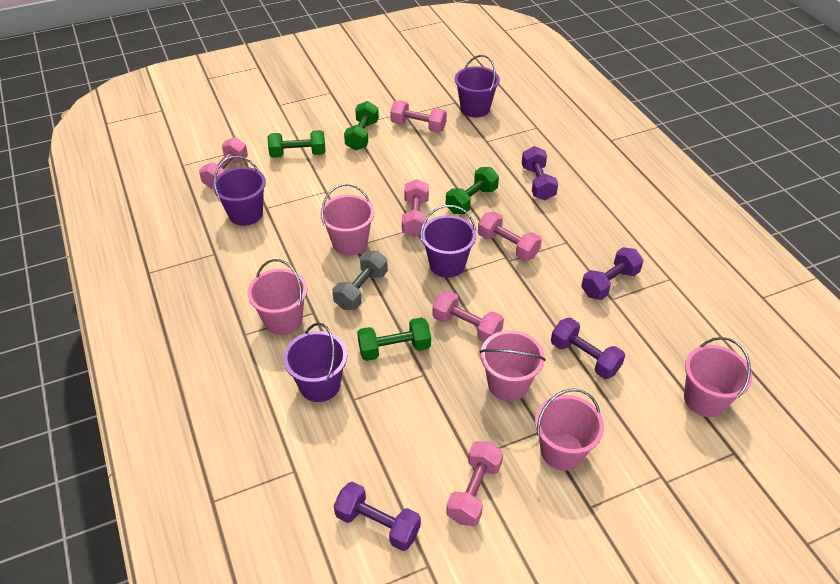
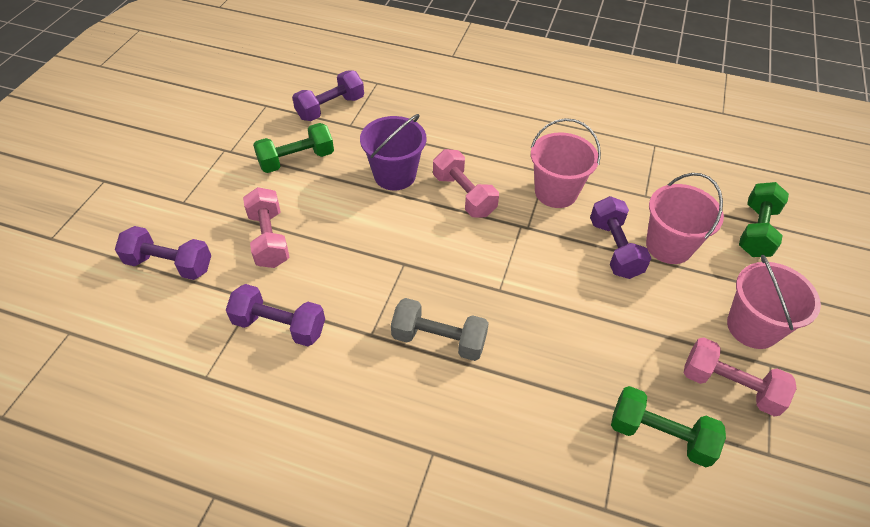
green dumbbell: 4 -> 3
pink bucket: 5 -> 3
pink dumbbell: 6 -> 3
purple bucket: 4 -> 1

